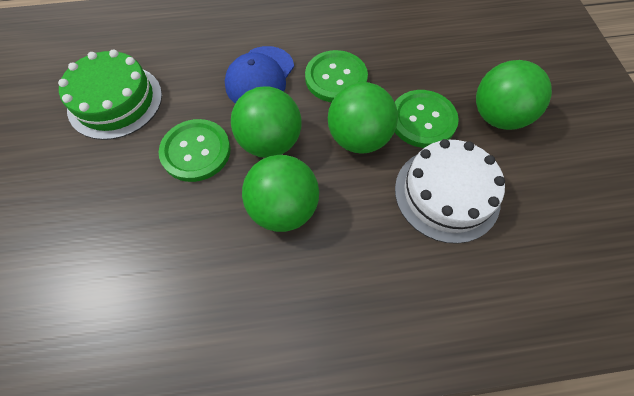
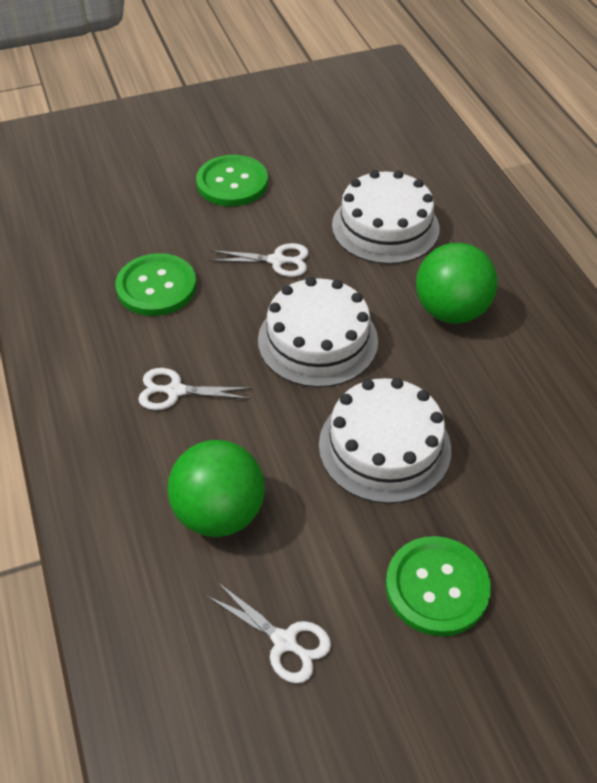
blue cap: 1 -> 0
green ball: 4 -> 2
green cake: 1 -> 0
white cake: 1 -> 3
white scissors: 0 -> 3

